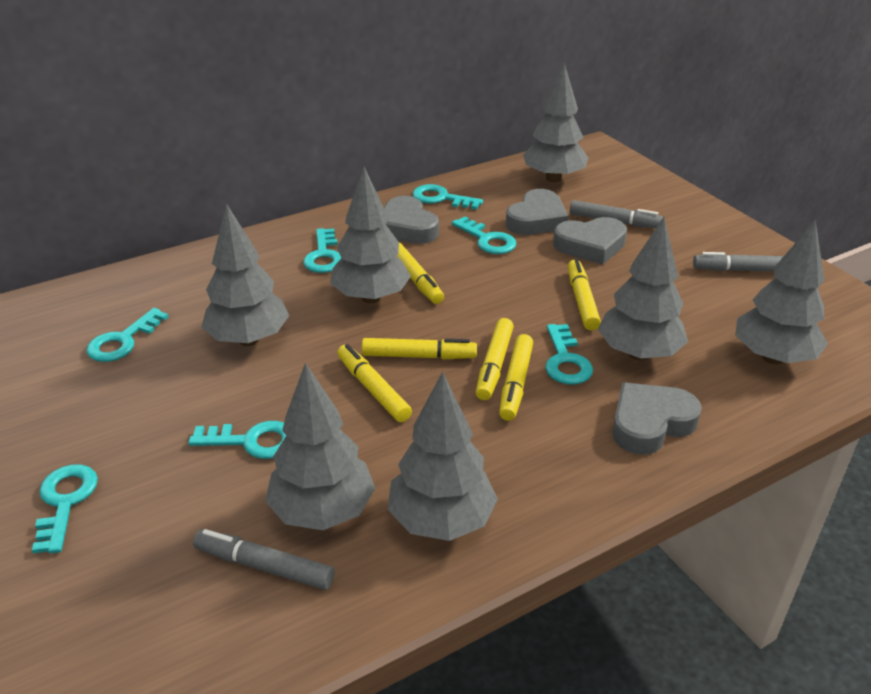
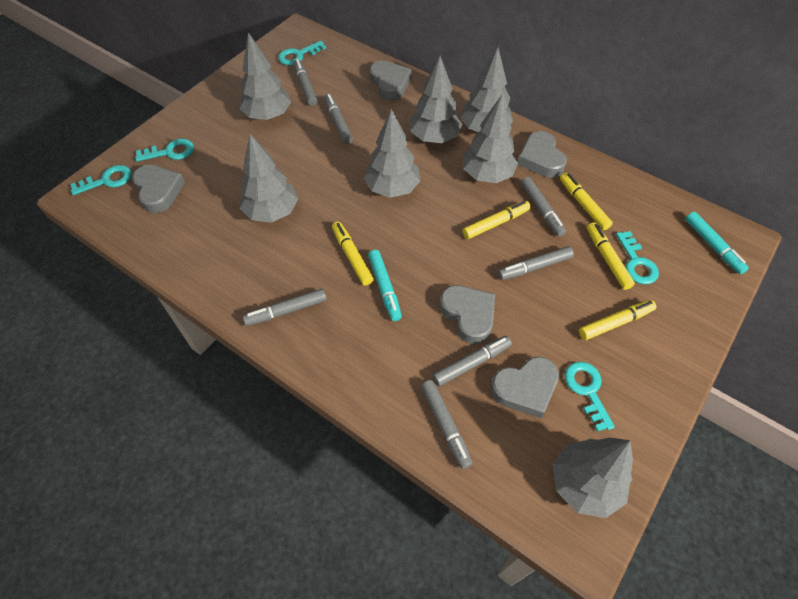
grey heart: 4 -> 5
grey marker: 3 -> 7
turquoise key: 7 -> 5
turquoise marker: 0 -> 2
yellow marker: 6 -> 5

